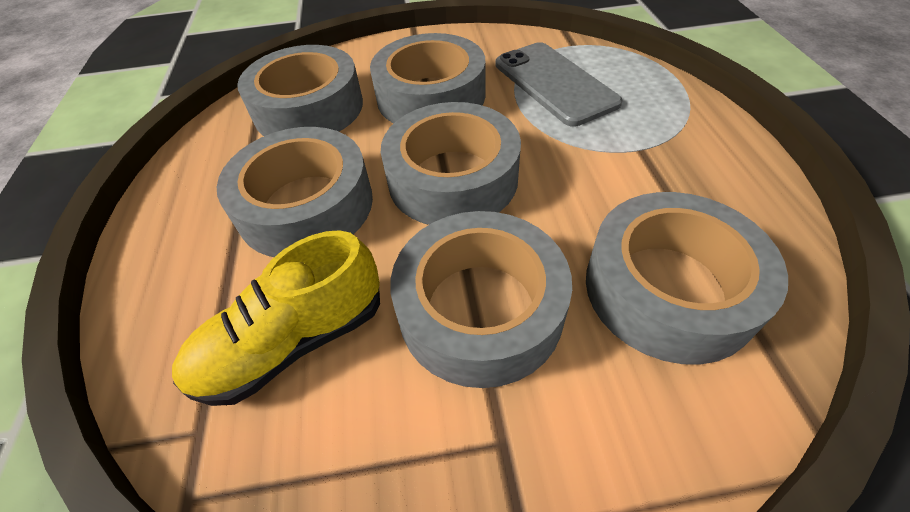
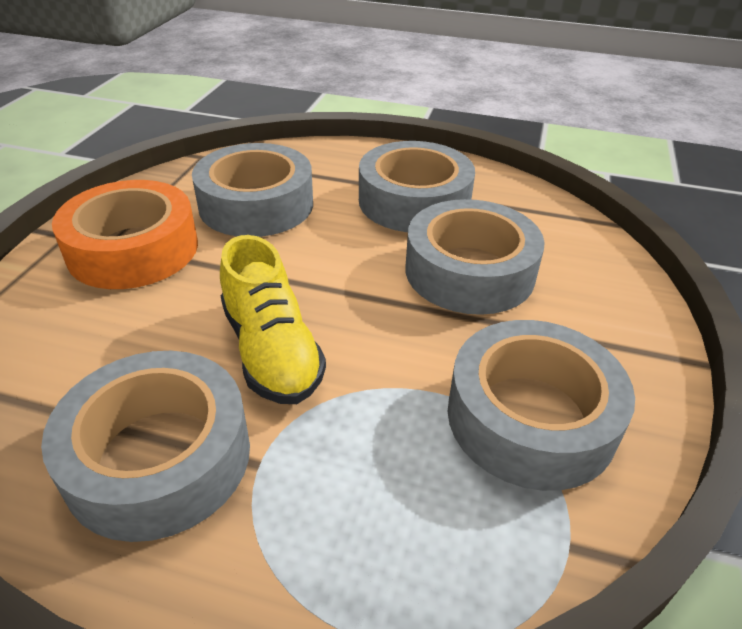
grey phone: 1 -> 0
grey tape: 6 -> 5
orange tape: 0 -> 1

